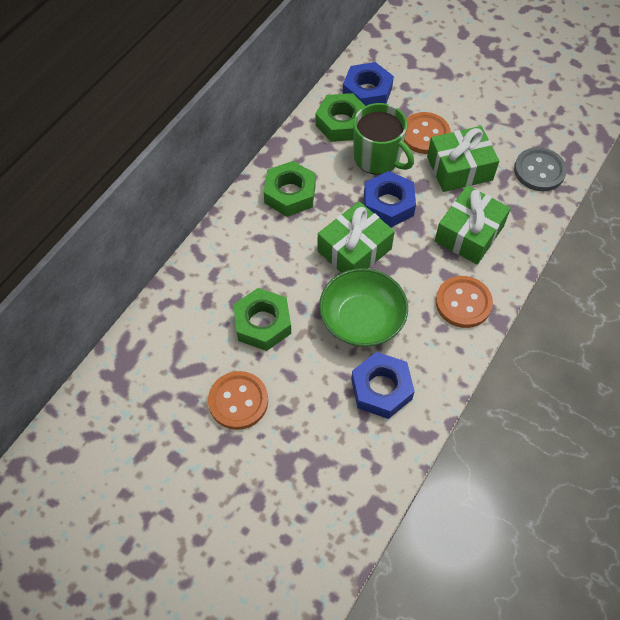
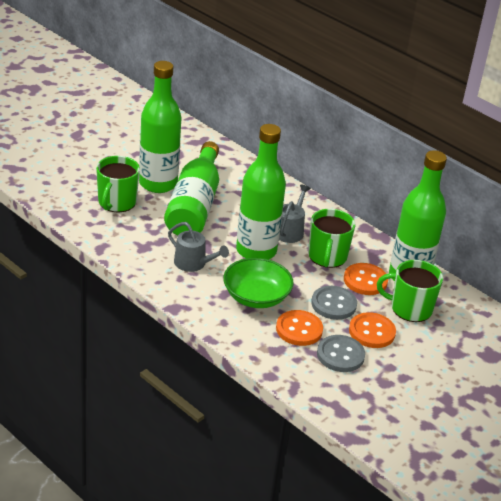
blue nut: 3 -> 0
green bottle: 0 -> 4
green gift: 3 -> 0
green mug: 1 -> 3
green nut: 3 -> 0
grey button: 1 -> 2
grey watering can: 0 -> 2

